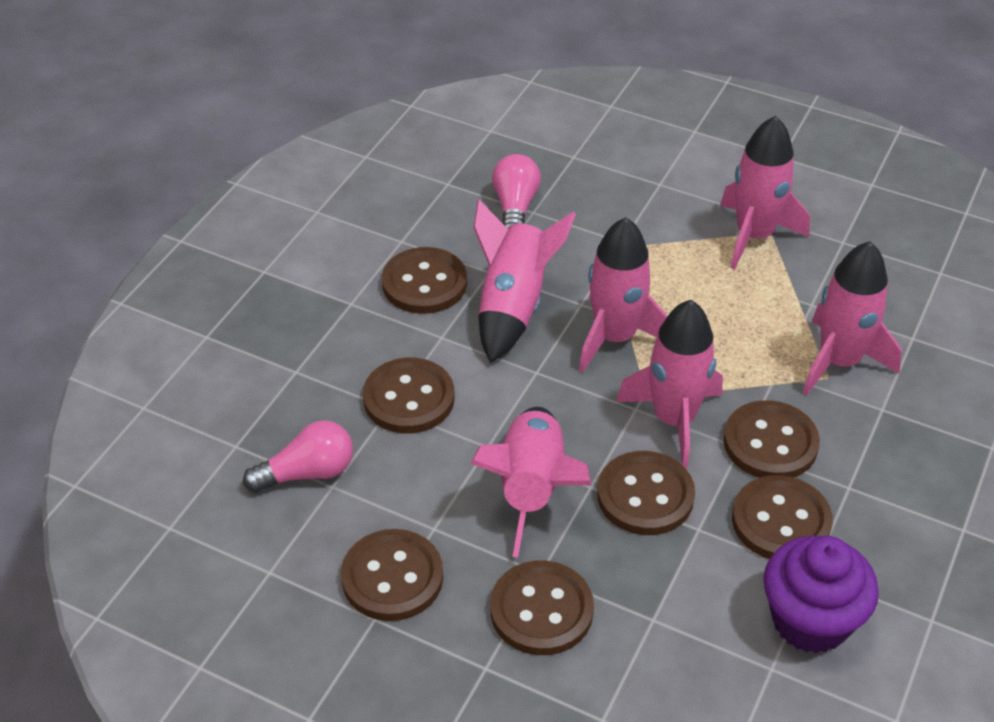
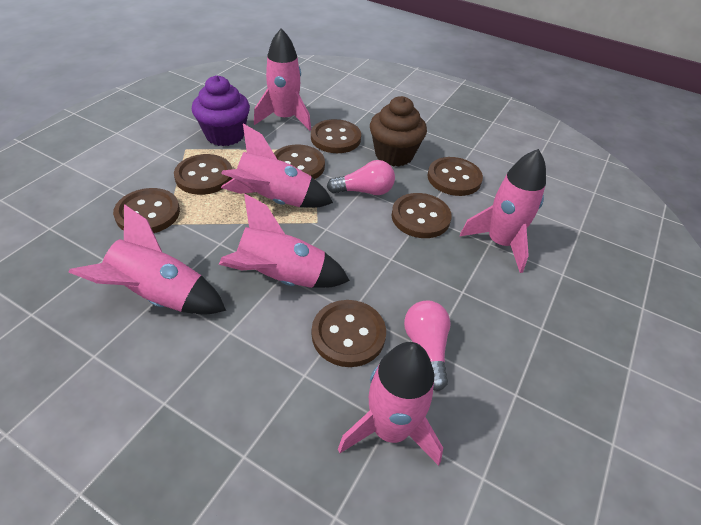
brown cupcake: 0 -> 1

